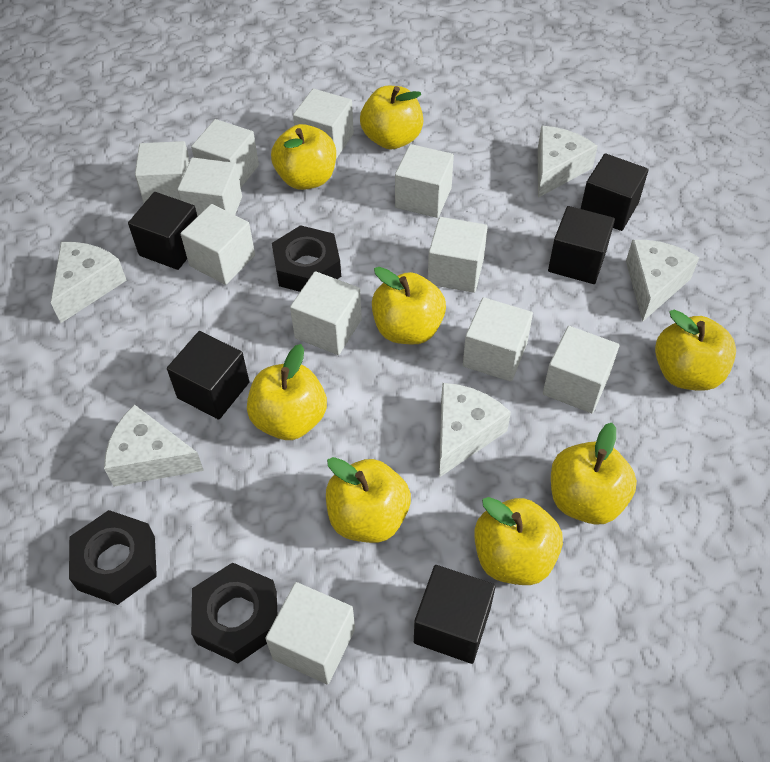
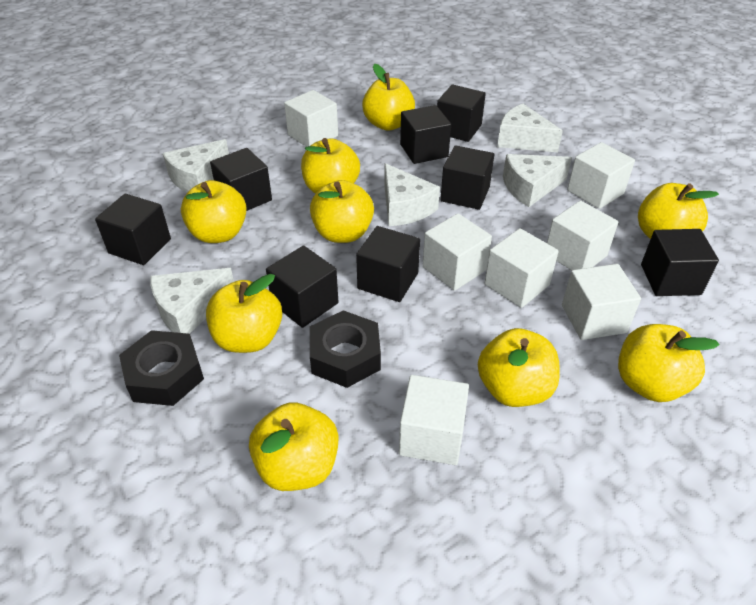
black cube: 5 -> 8
black nut: 3 -> 2
white cube: 11 -> 7
yellow apple: 8 -> 9

